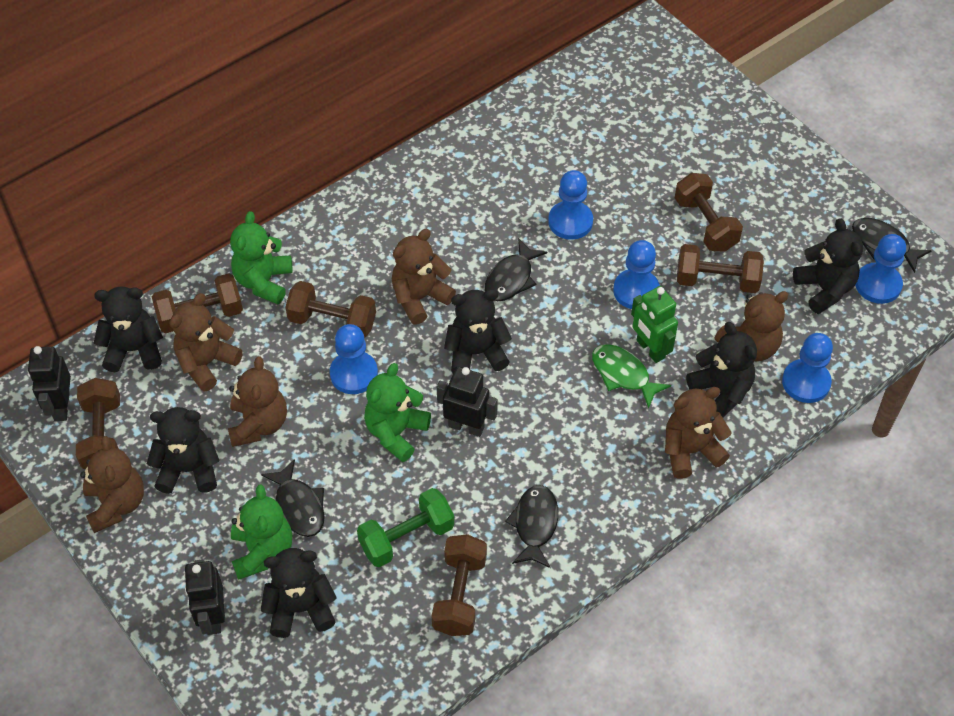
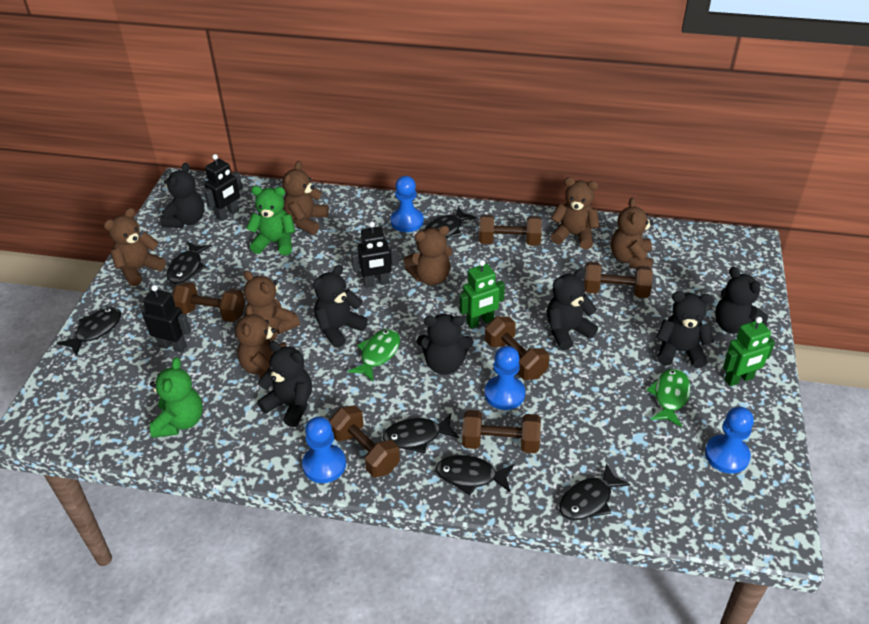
black fish: 4 -> 6
black teddy bear: 6 -> 7
blue pawn: 5 -> 4
brown teddy bear: 6 -> 7
green dumbbell: 1 -> 0
green fish: 1 -> 2
green robot: 1 -> 2
green teddy bear: 3 -> 2

